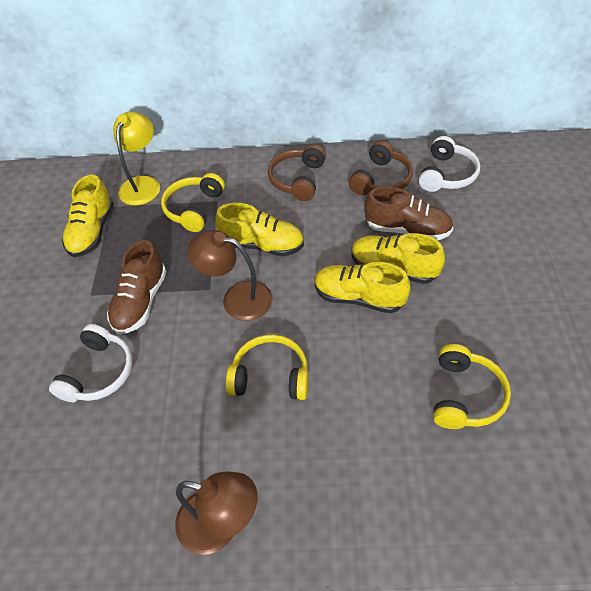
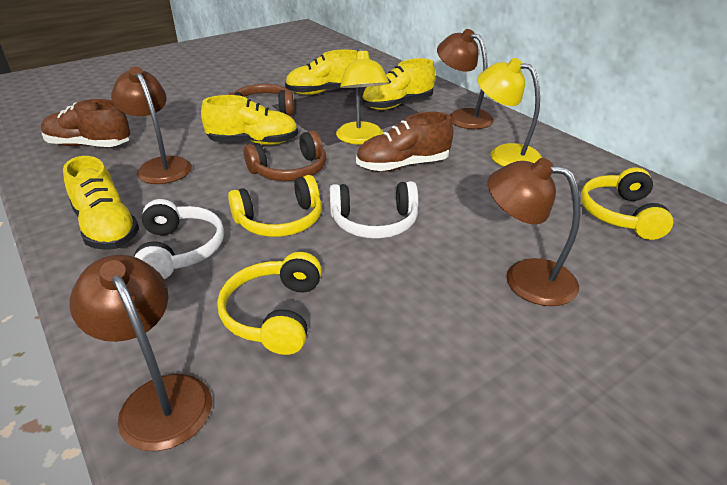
brown lamp: 2 -> 4
yellow lamp: 1 -> 2

